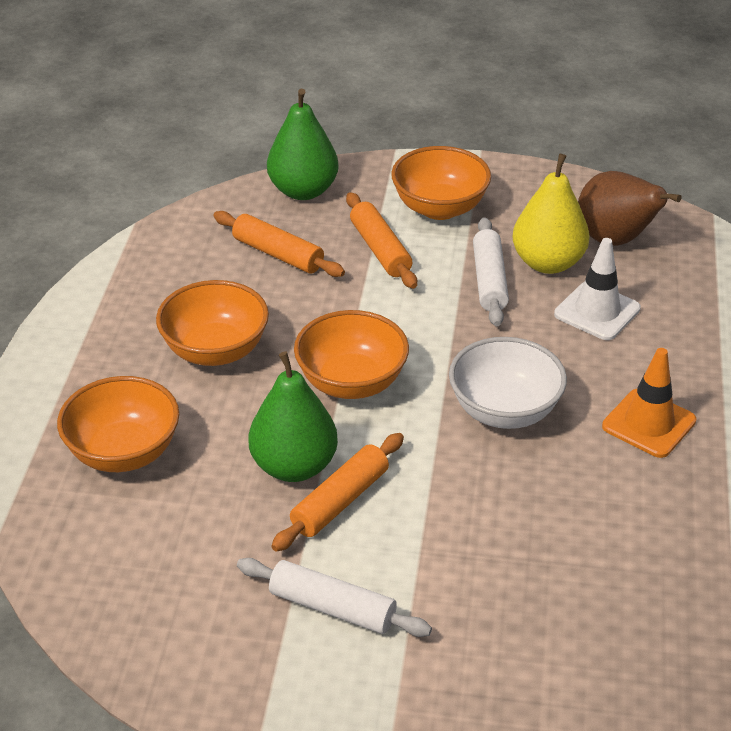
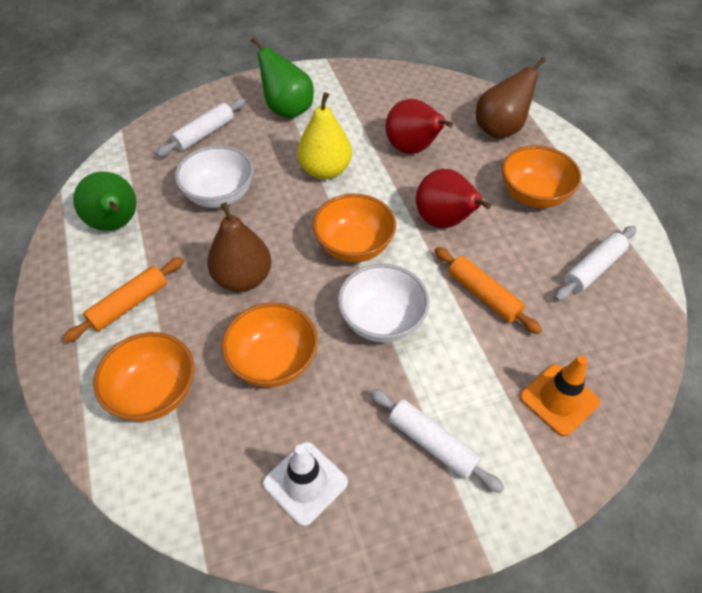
brown pear: 1 -> 2
orange rolling pin: 3 -> 2
red pear: 0 -> 2
white bowl: 1 -> 2
white rolling pin: 2 -> 3

